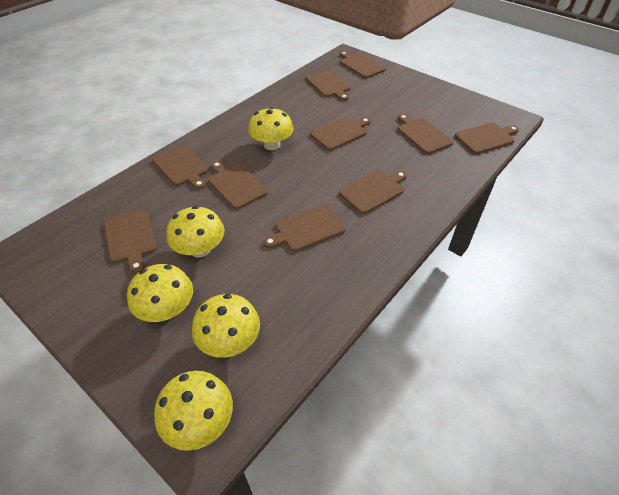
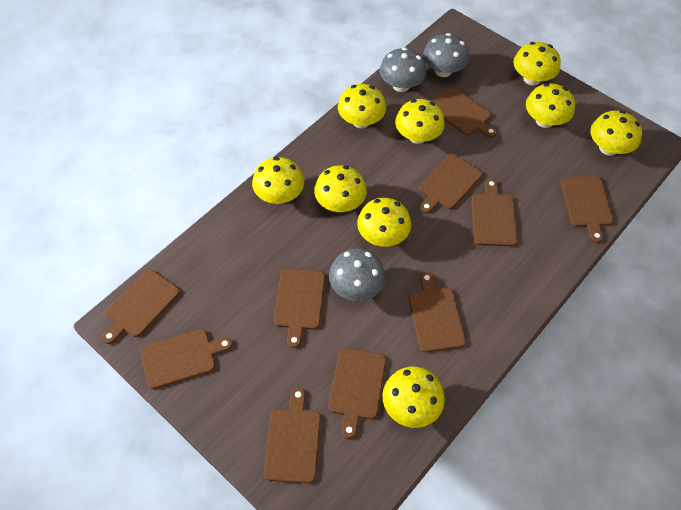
grey mushroom: 0 -> 3
yellow mushroom: 5 -> 9

